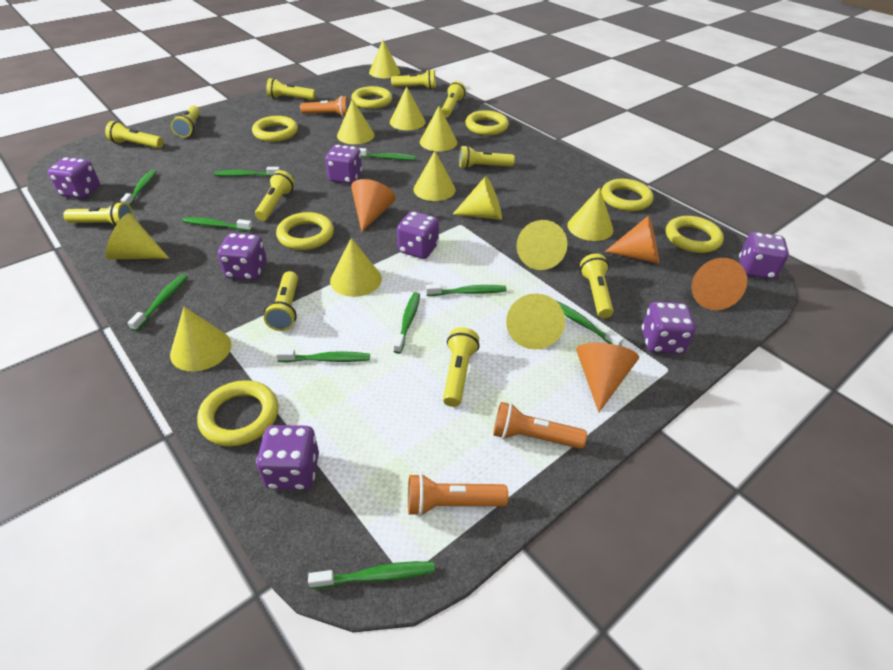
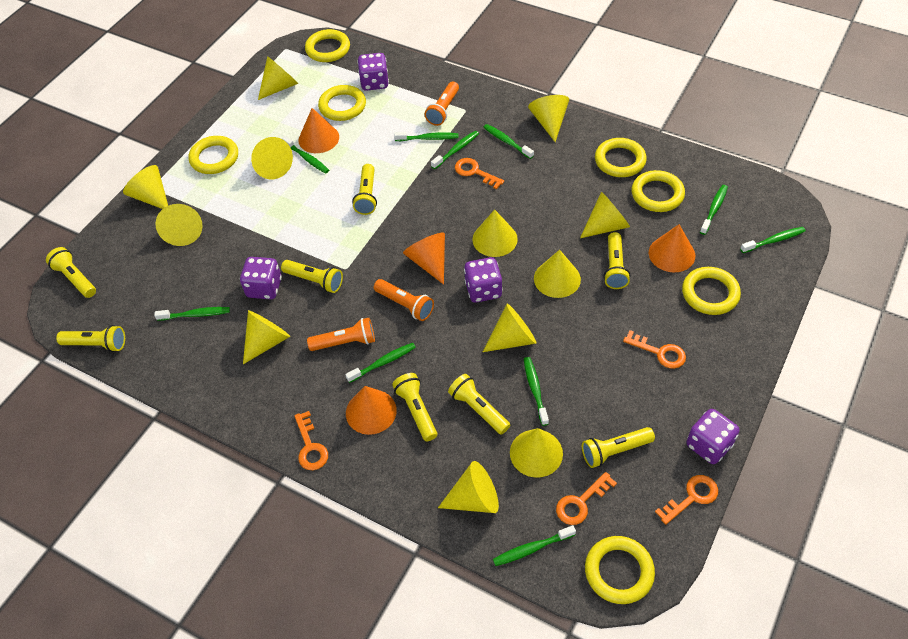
orange key: 0 -> 5
purple dice: 7 -> 4
yellow flashlight: 11 -> 8

